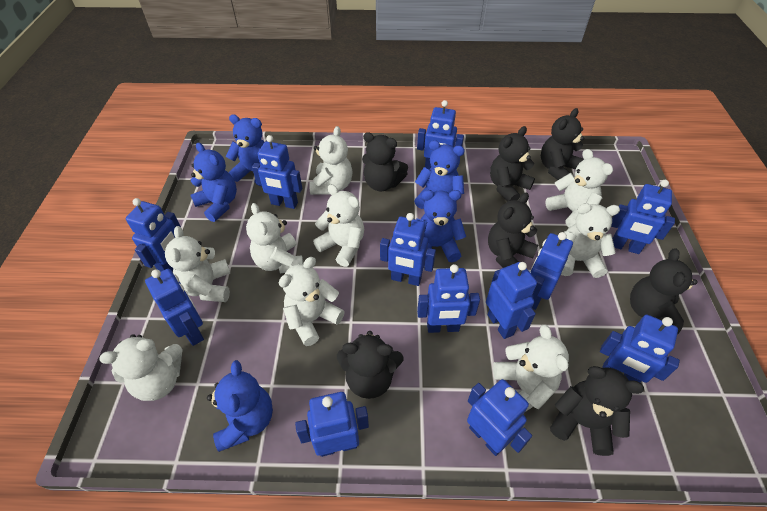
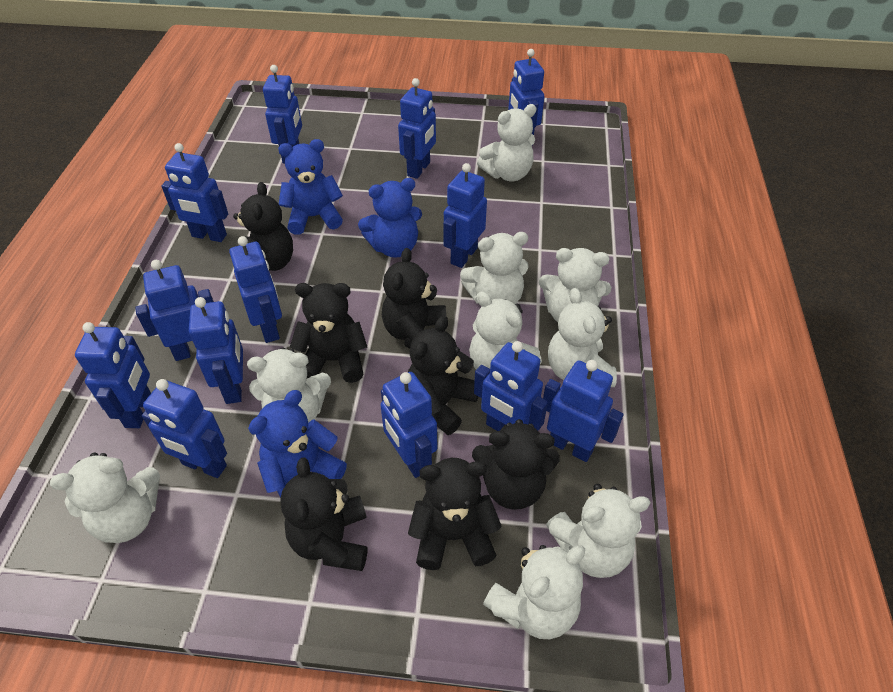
blue robot: 12 -> 13
blue teddy bear: 5 -> 3

